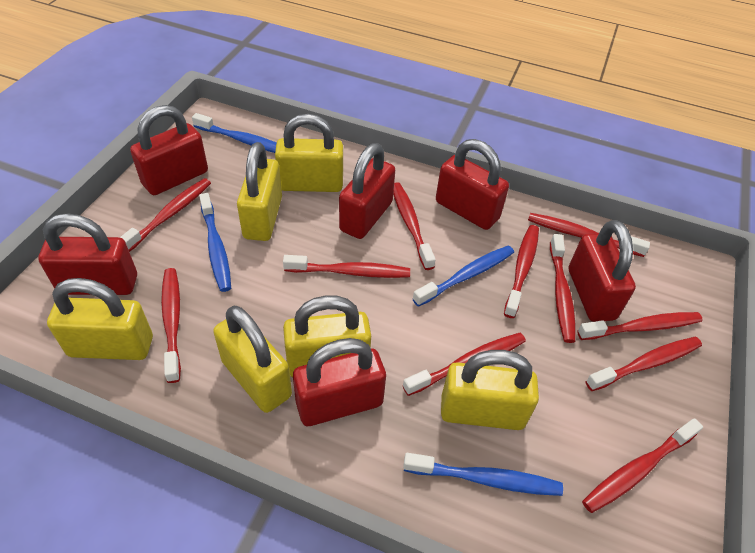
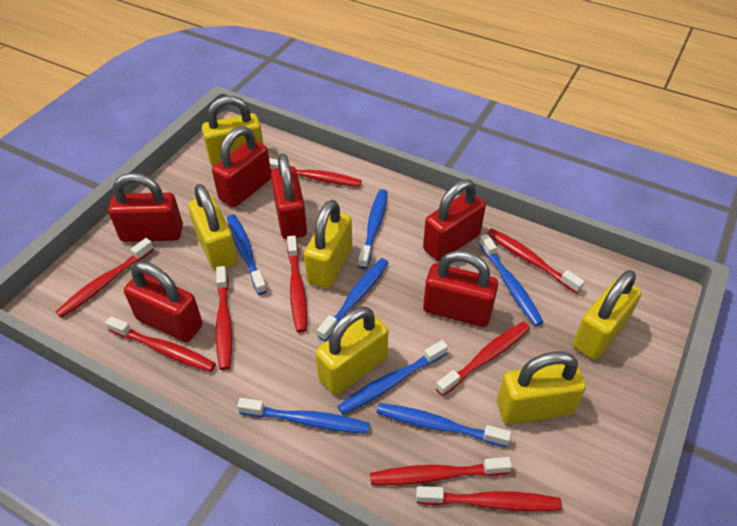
blue toothbrush: 4 -> 7
red toothbrush: 11 -> 9

